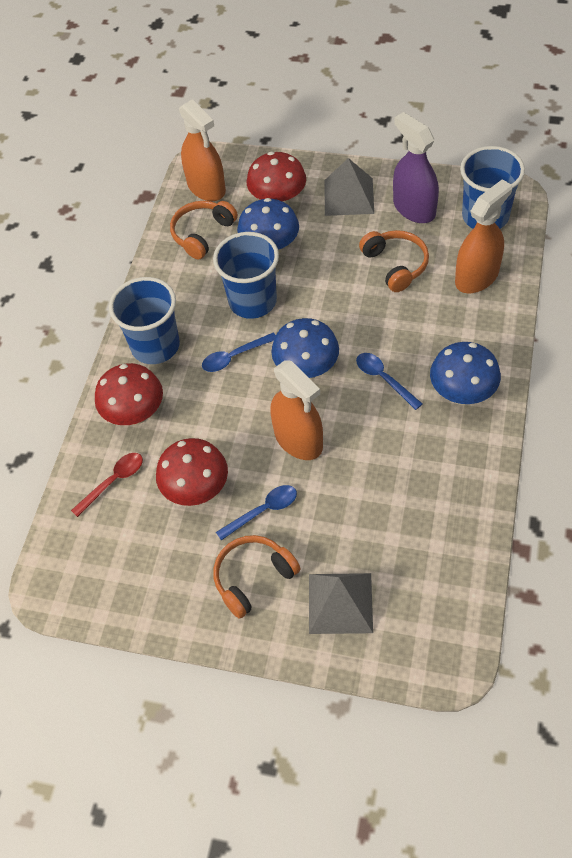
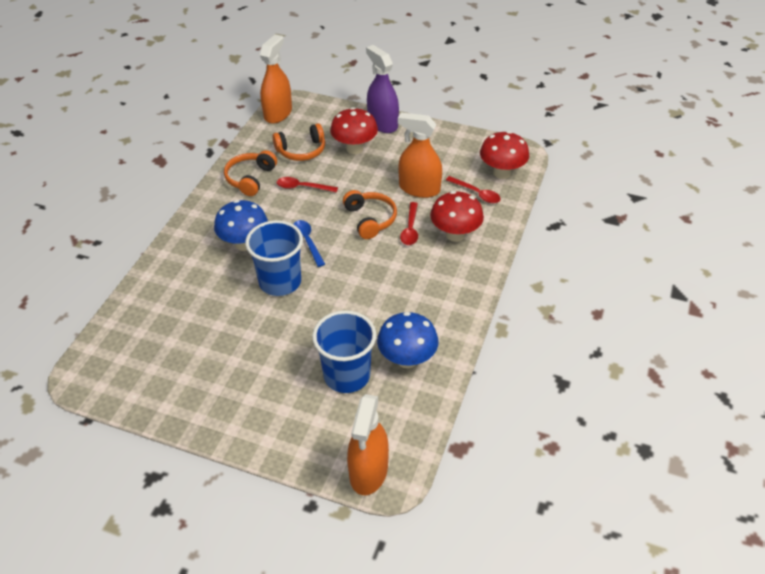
blue cup: 3 -> 2
blue mushroom: 3 -> 2
blue spoon: 3 -> 1
grey pyramid: 2 -> 0
red spoon: 1 -> 3

